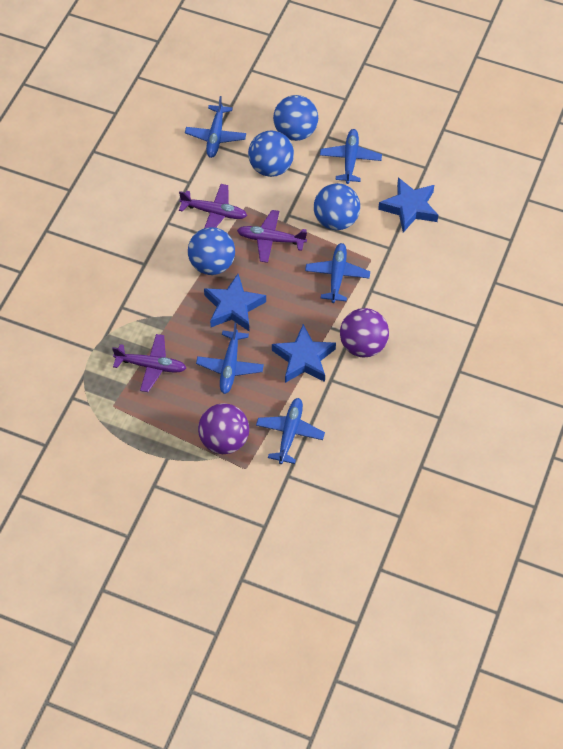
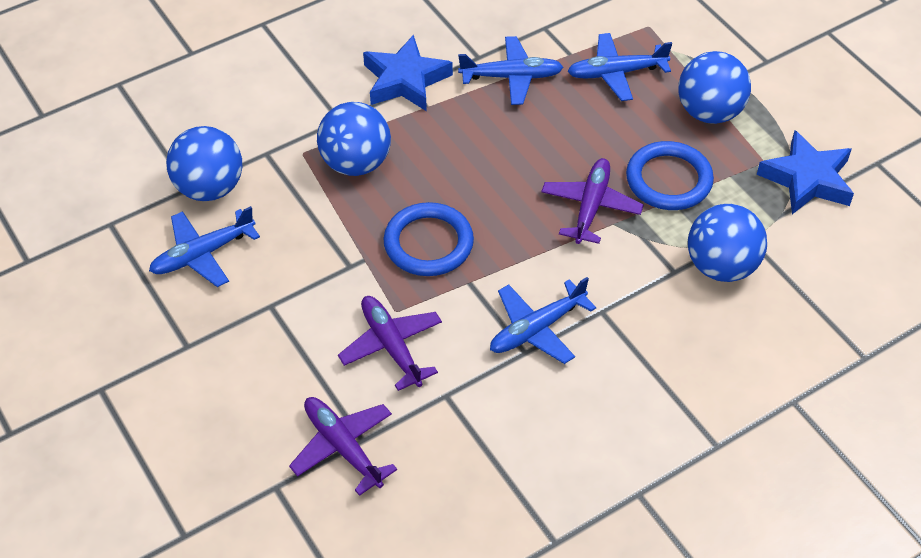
blue plane: 5 -> 4
blue ring: 0 -> 2
blue star: 3 -> 2
purple ball: 2 -> 0

